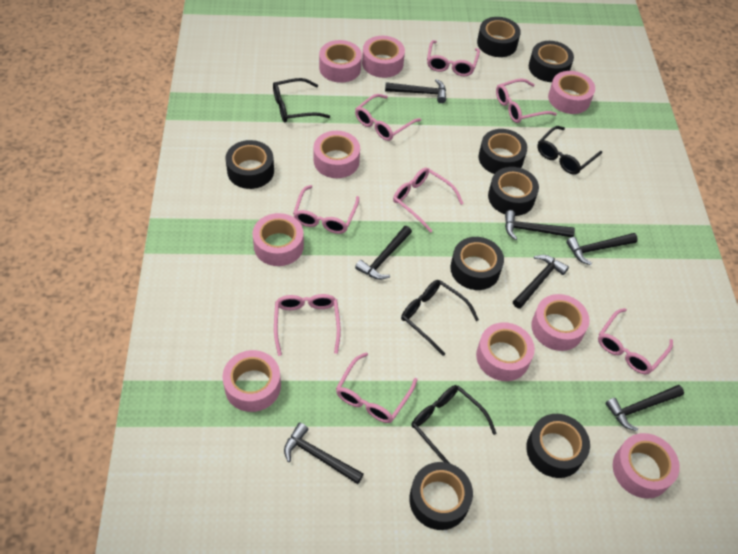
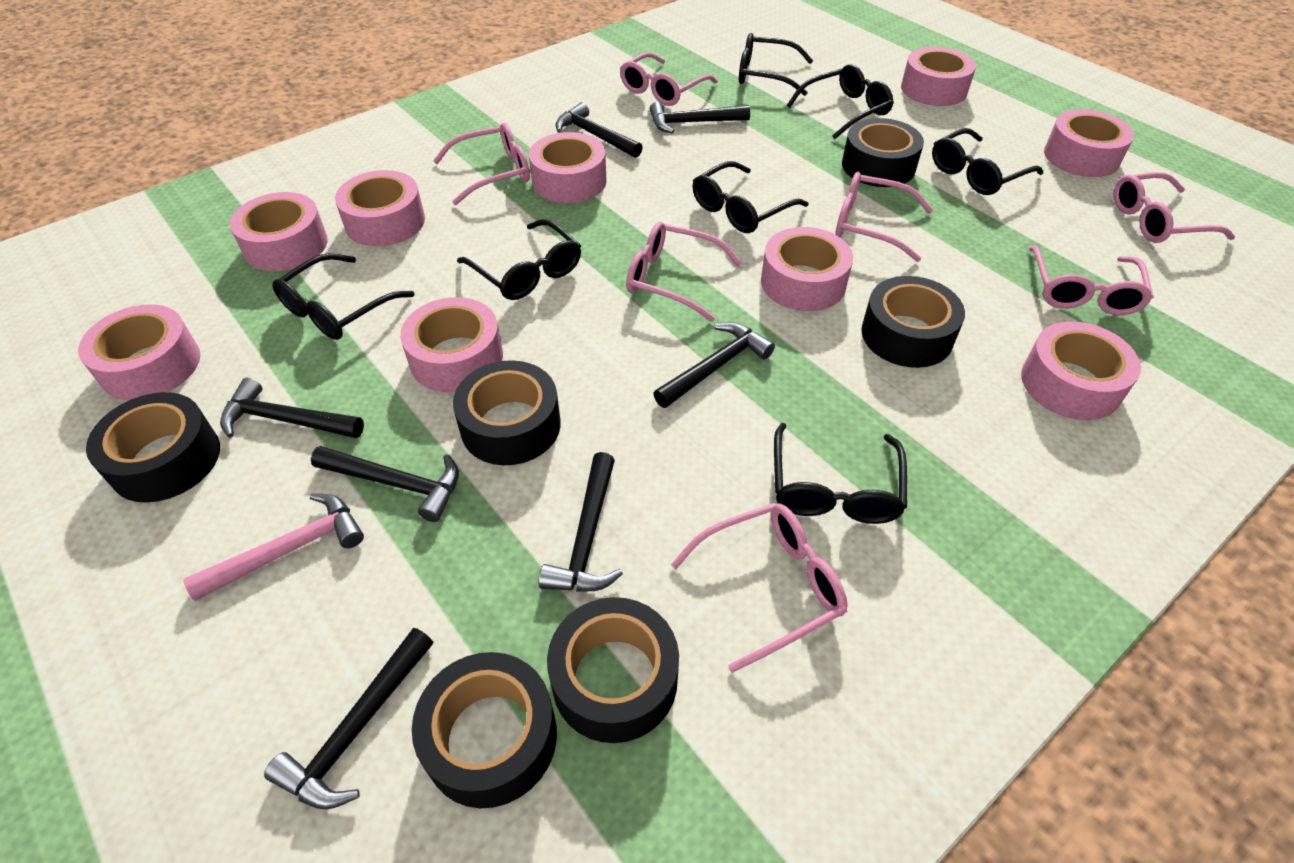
black glasses: 4 -> 7
black tape: 8 -> 6
pink glasses: 8 -> 7
pink hammer: 0 -> 1

